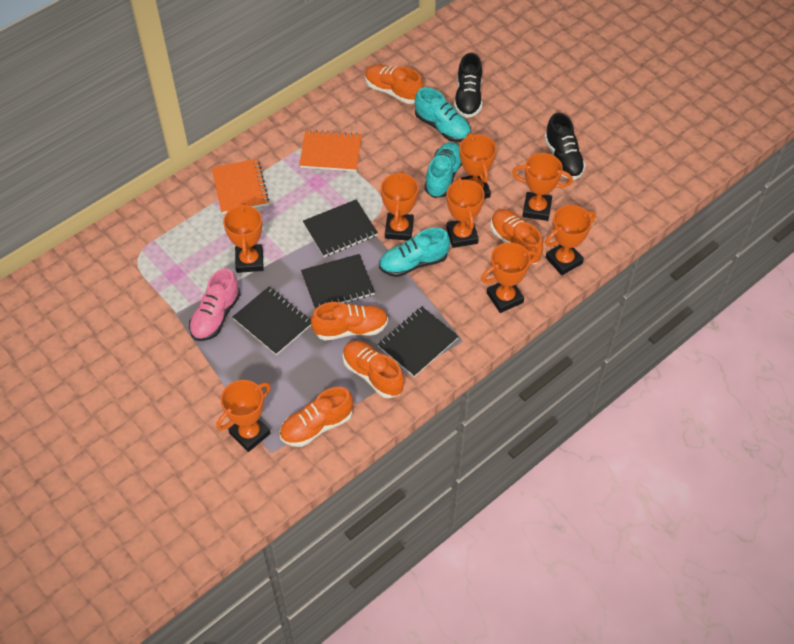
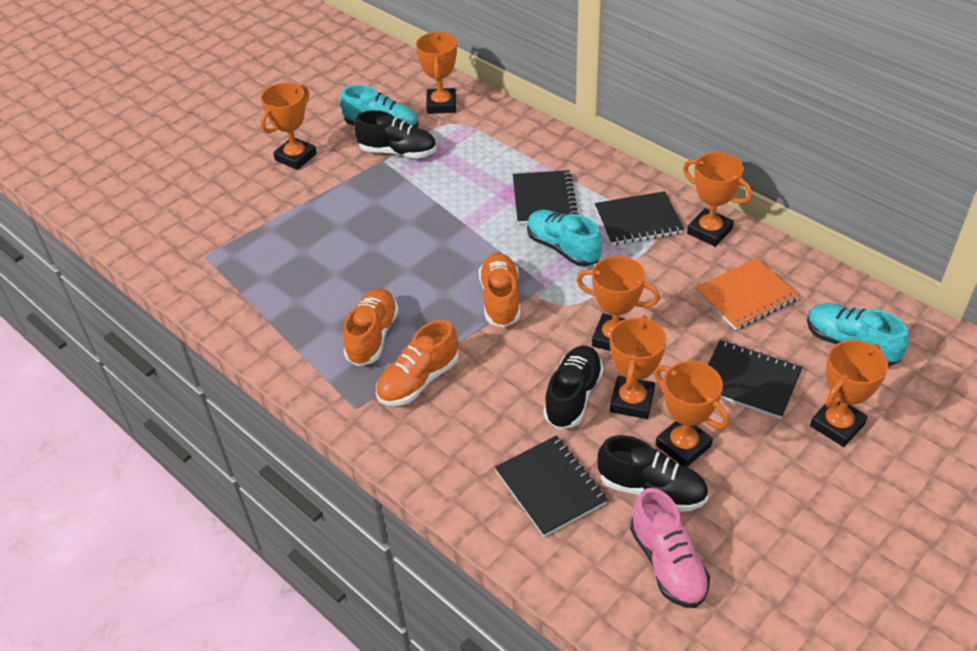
black shoe: 2 -> 3
orange notebook: 2 -> 1
orange shoe: 5 -> 3
orange trophy: 8 -> 7

